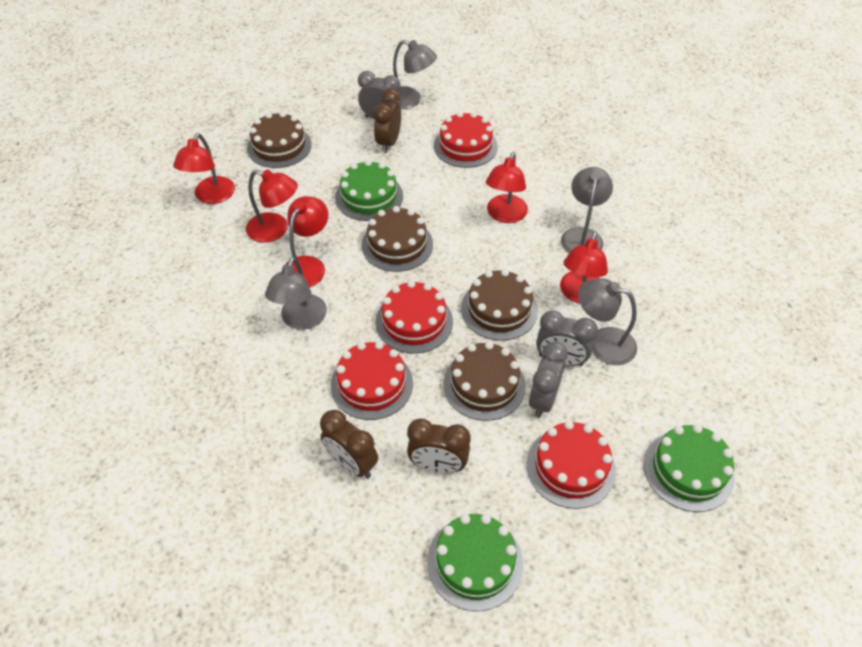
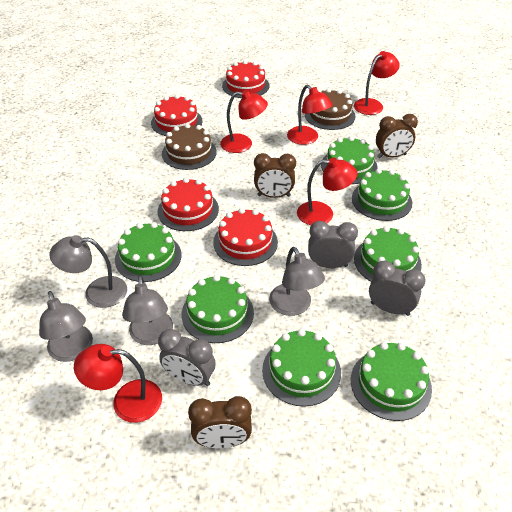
brown cake: 4 -> 2
green cake: 3 -> 7

